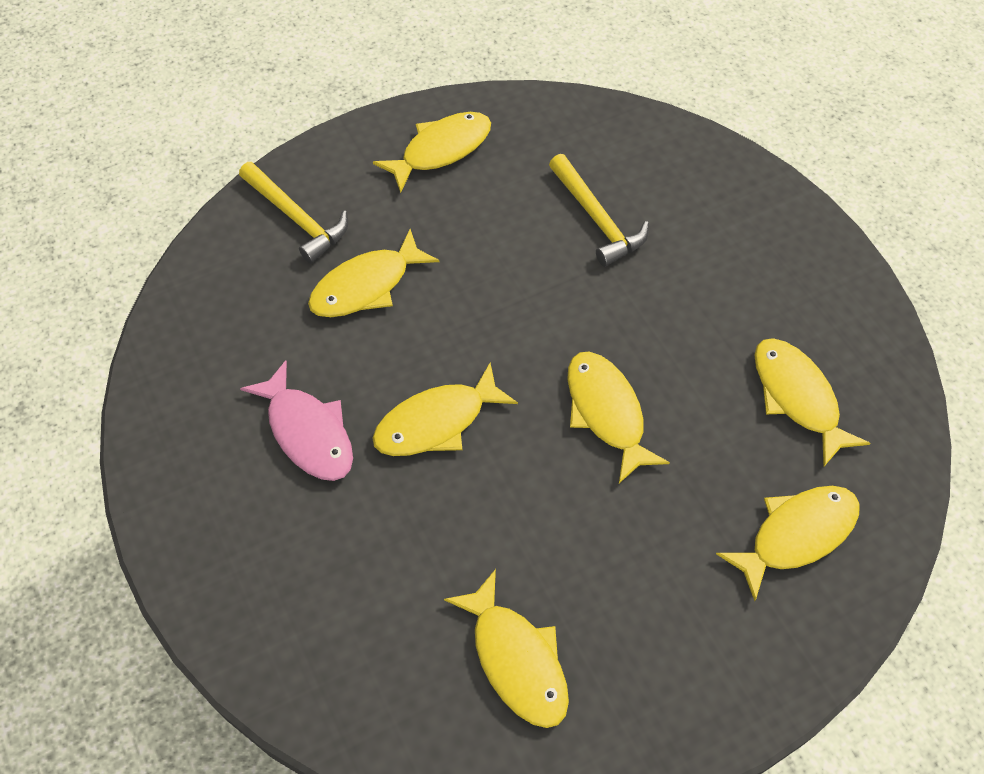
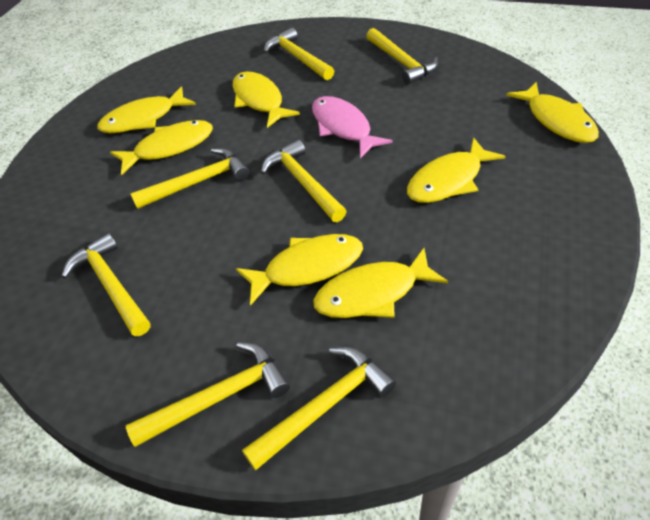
yellow hammer: 2 -> 7

